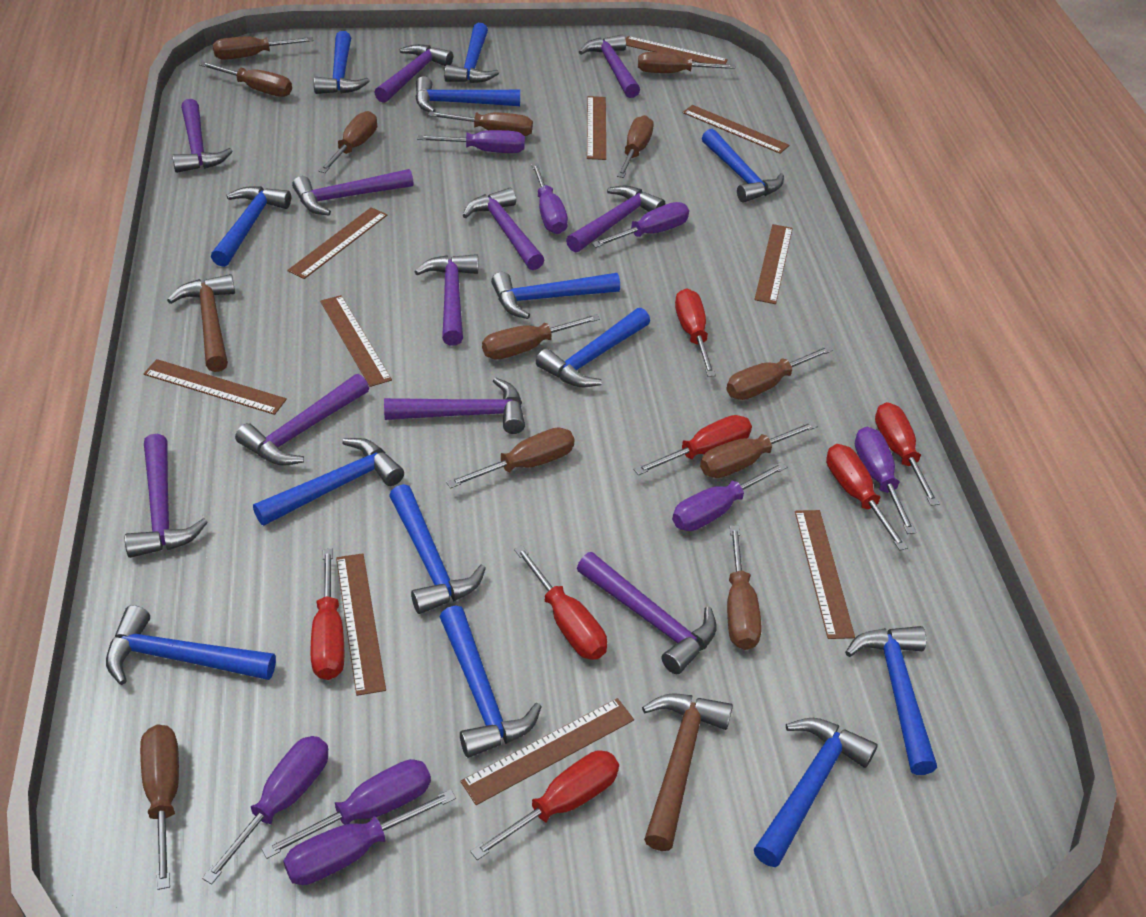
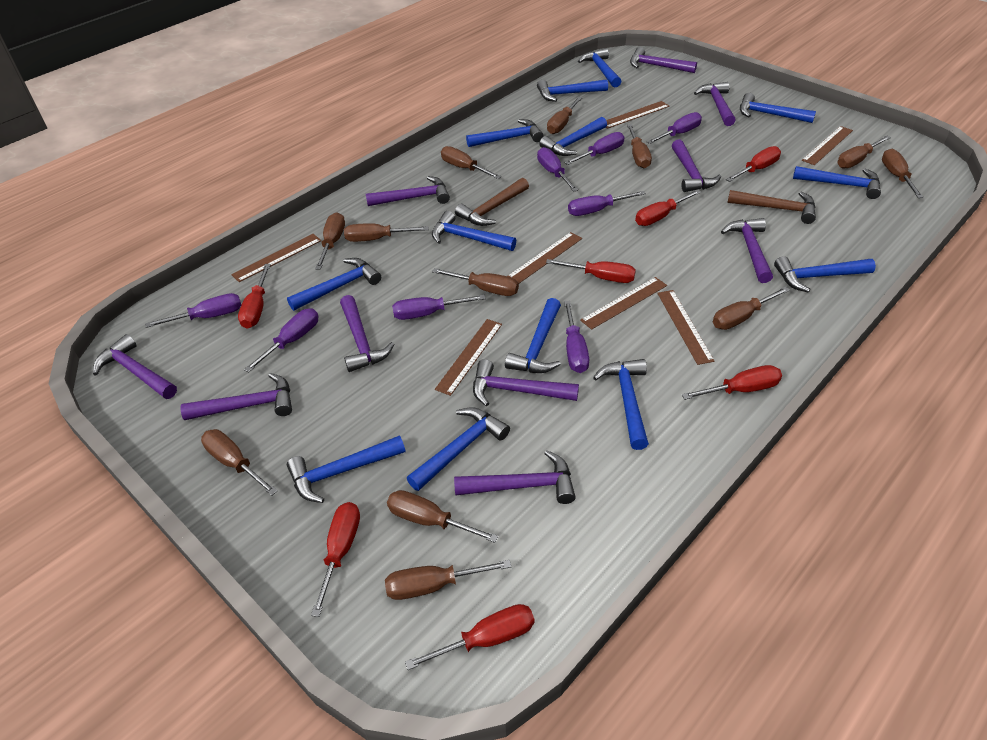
brown ruler: 10 -> 7
purple hammer: 11 -> 10

